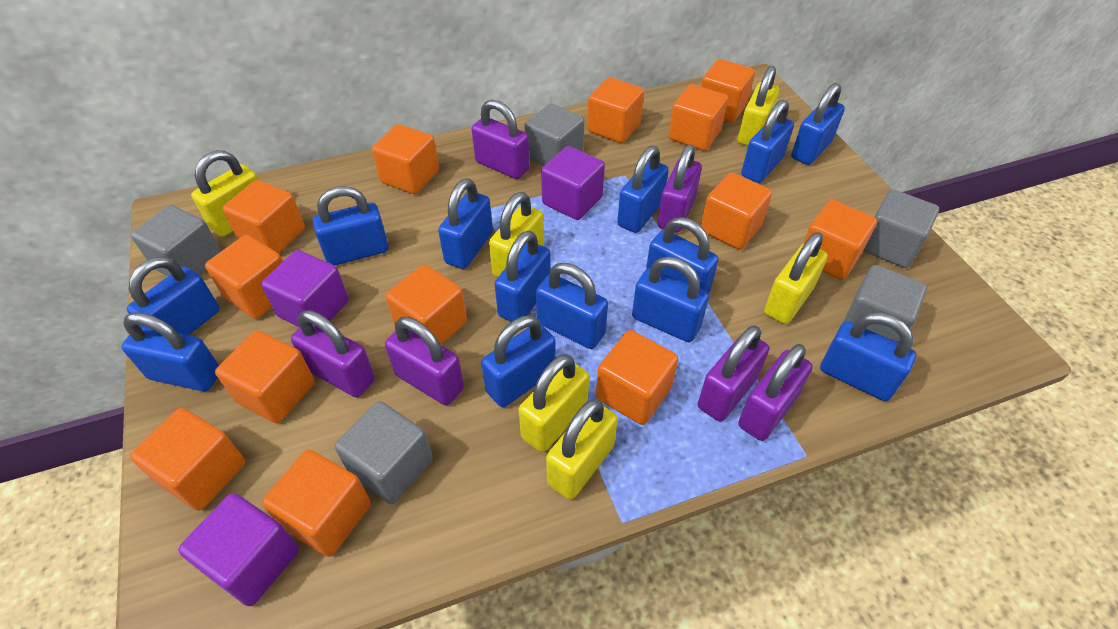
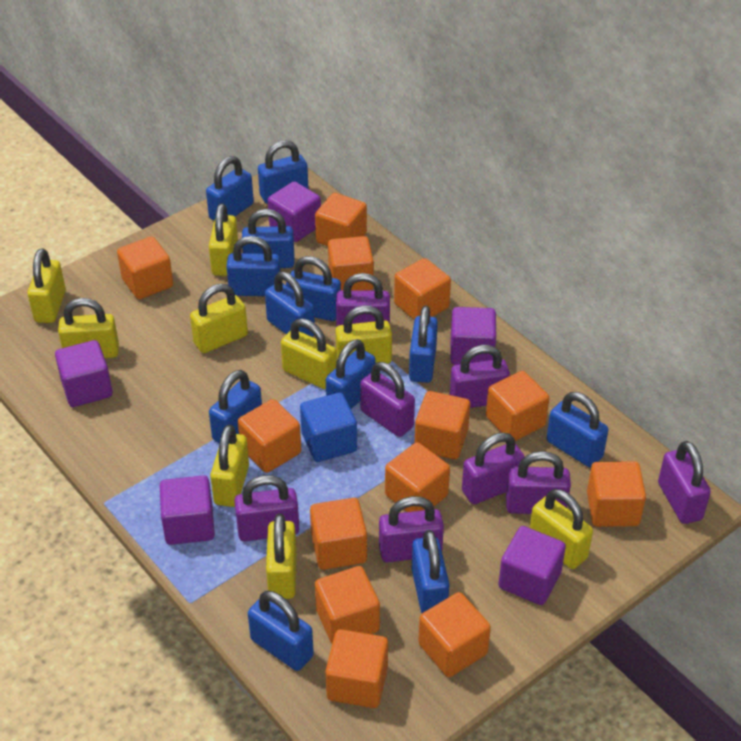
blue cube: 0 -> 1
blue padlock: 13 -> 12
grey cube: 5 -> 0
purple cube: 3 -> 5
purple padlock: 6 -> 8
yellow padlock: 6 -> 9

